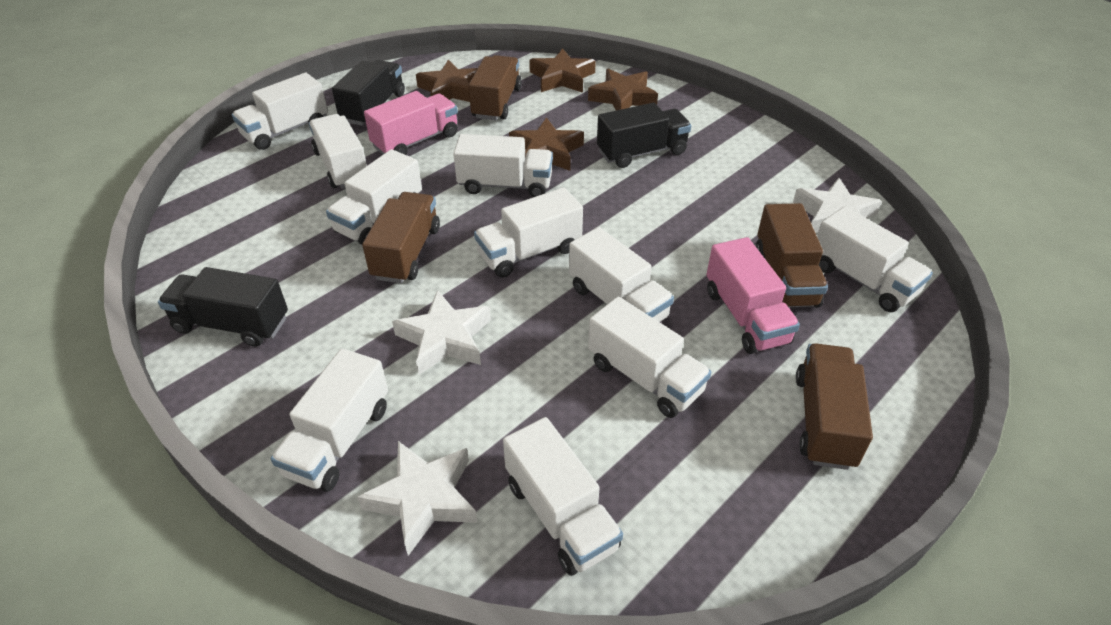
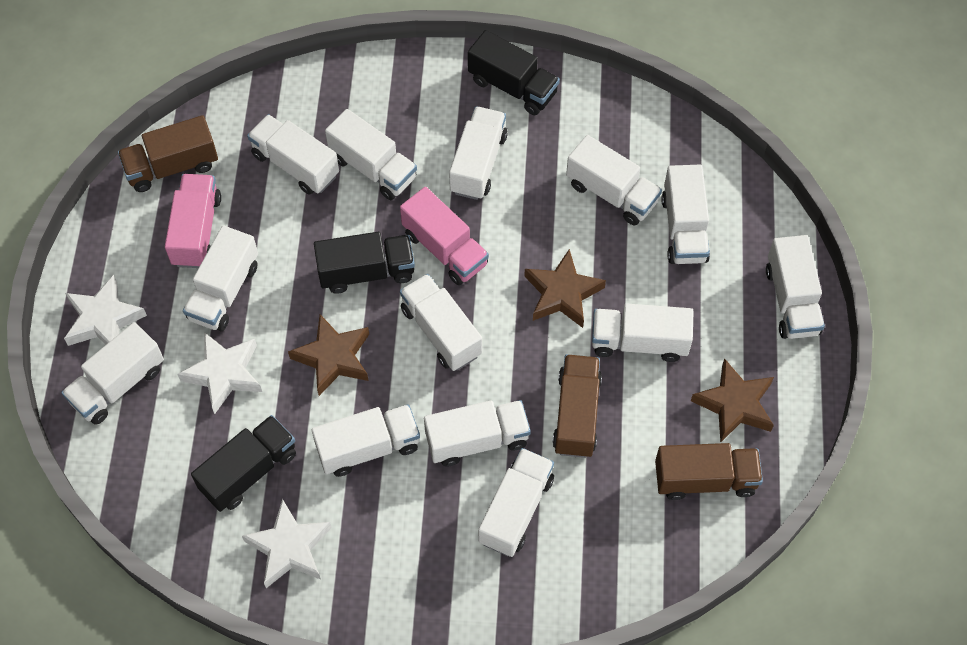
brown star: 4 -> 3
brown truck: 4 -> 3
white truck: 10 -> 13

